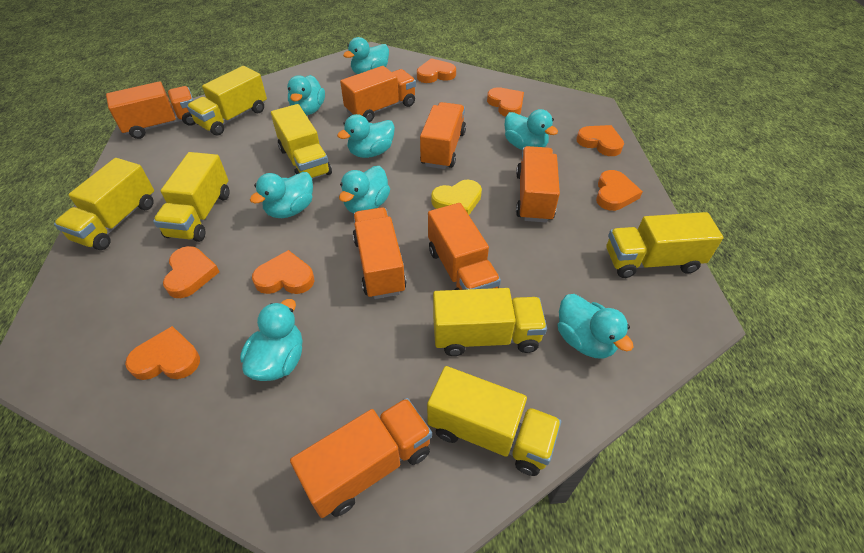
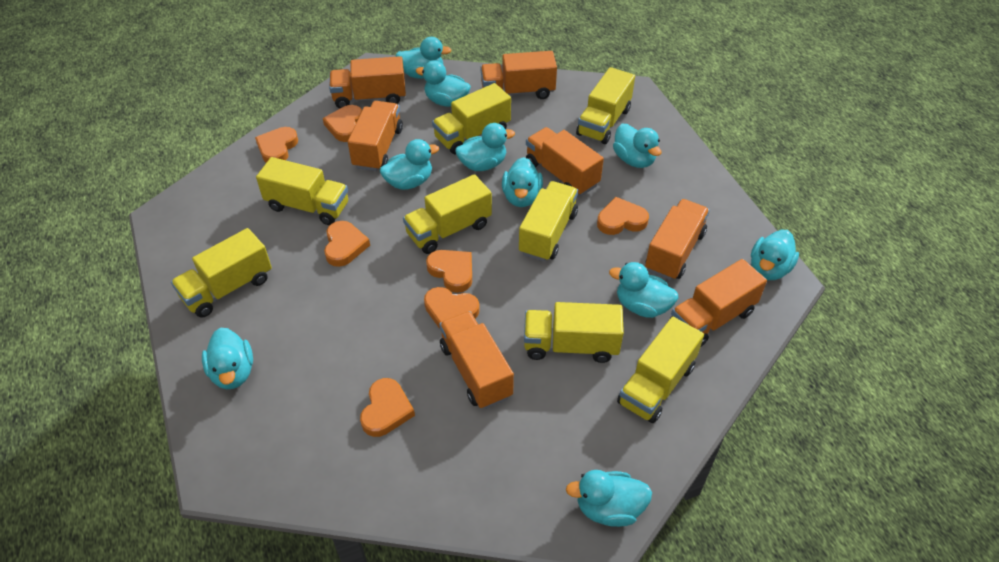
turquoise duck: 8 -> 10
yellow heart: 1 -> 0
yellow truck: 7 -> 8

